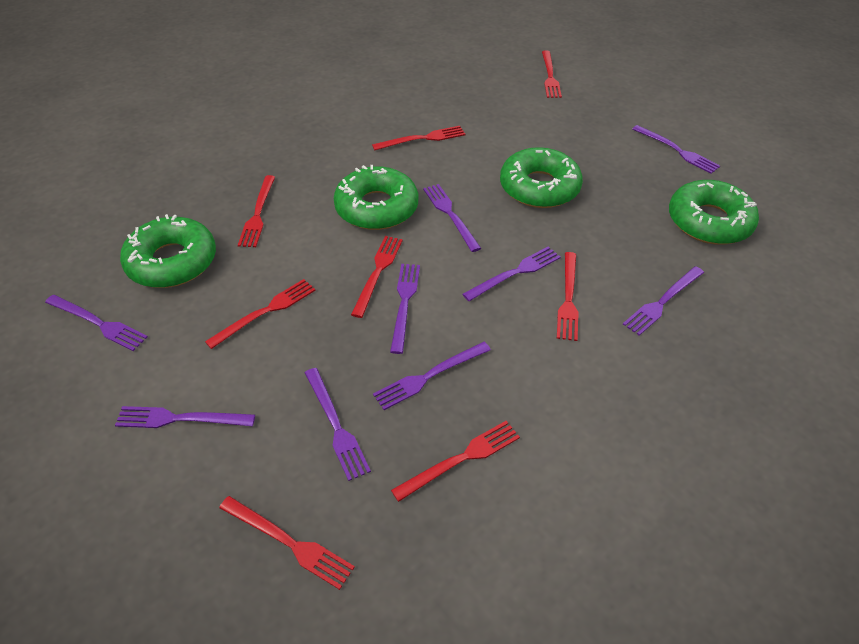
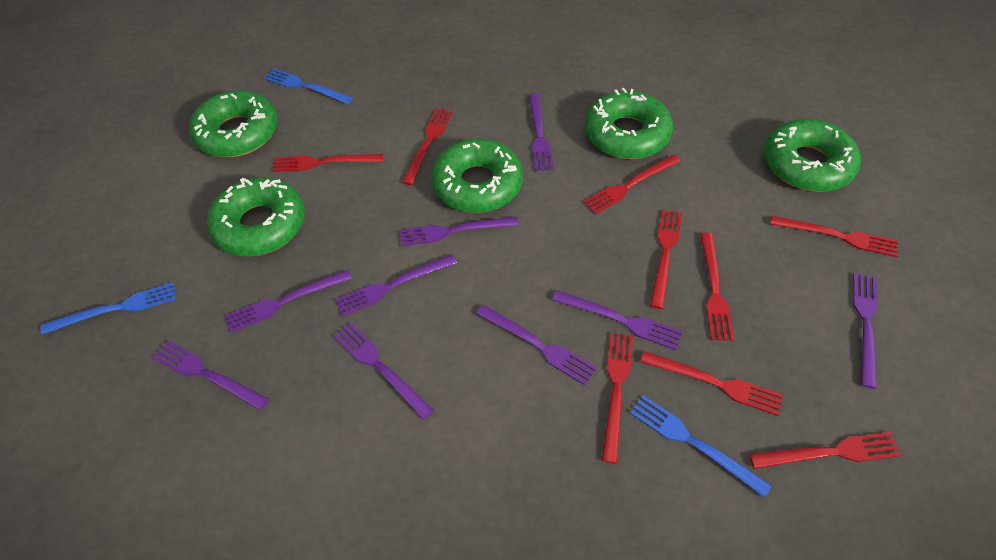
blue fork: 0 -> 3
green donut: 4 -> 5
red fork: 8 -> 9

